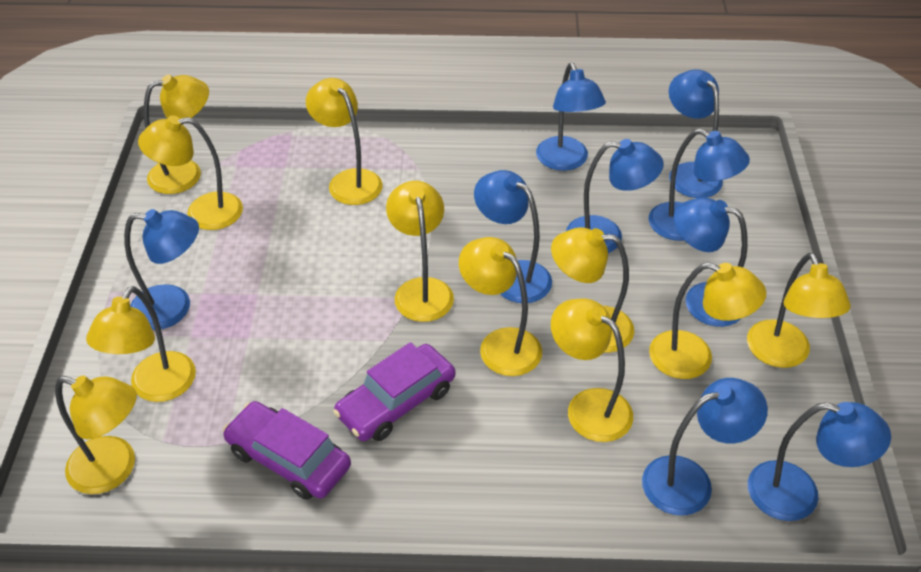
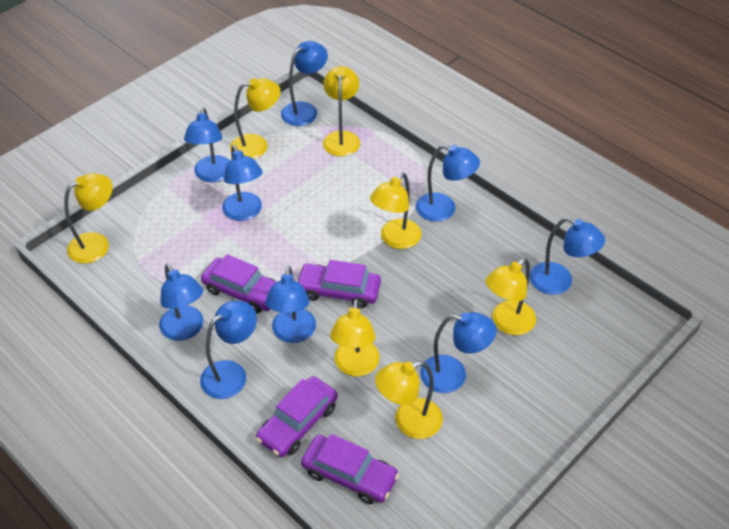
purple car: 2 -> 4
yellow lamp: 11 -> 7

